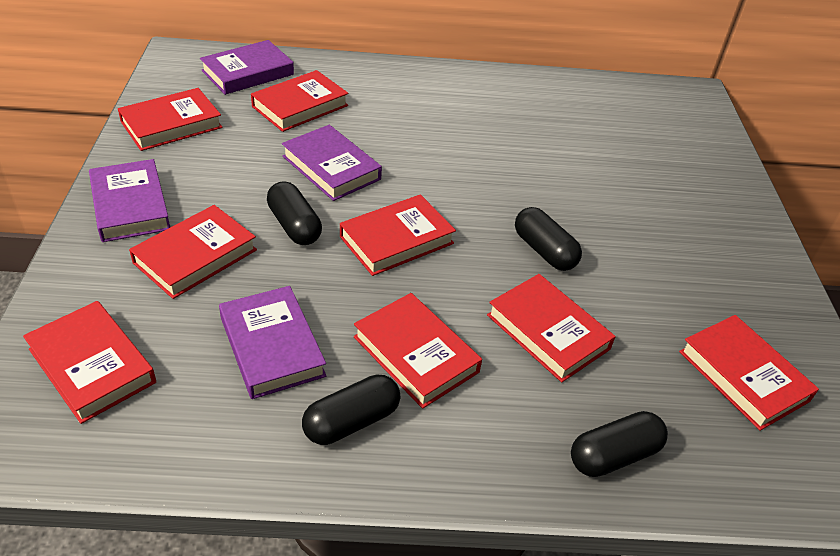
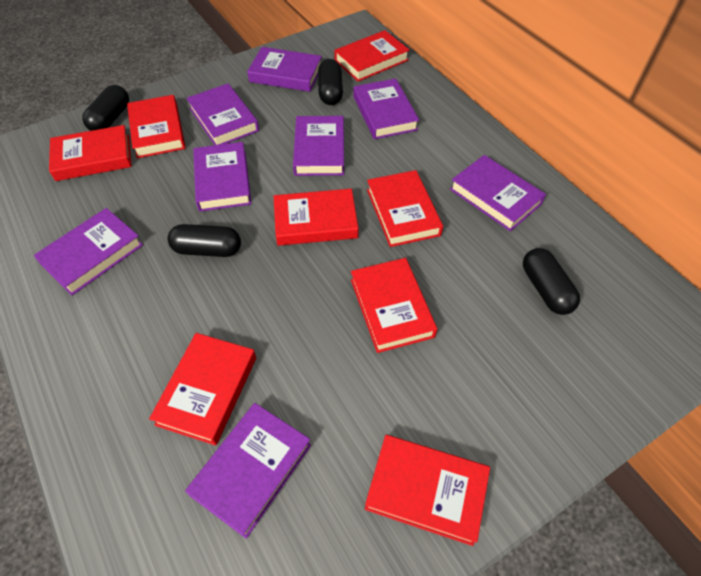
purple book: 4 -> 8

